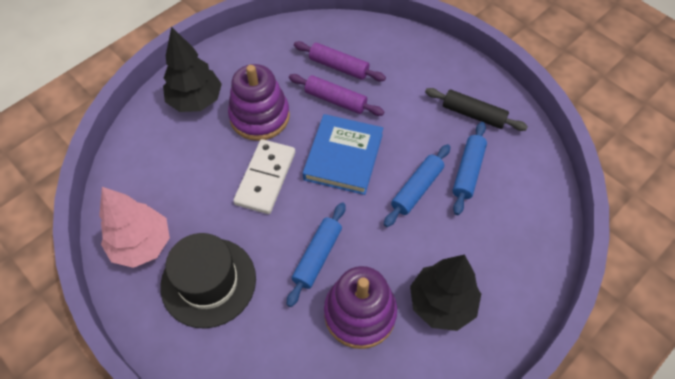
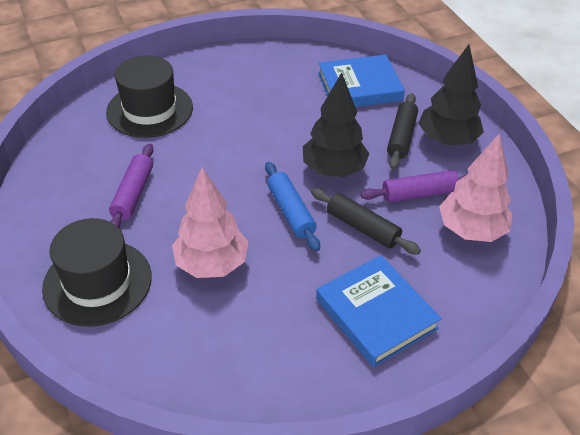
black hat: 1 -> 2
black rolling pin: 1 -> 2
blue book: 1 -> 2
blue rolling pin: 3 -> 1
pink tree: 1 -> 2
purple stacking toy: 2 -> 0
white domino: 1 -> 0

